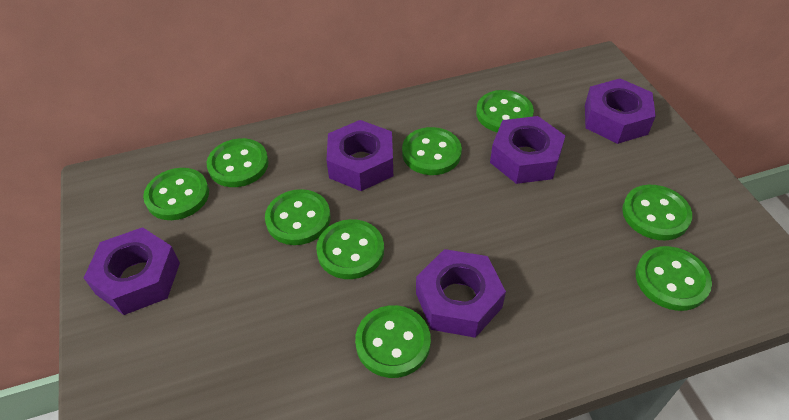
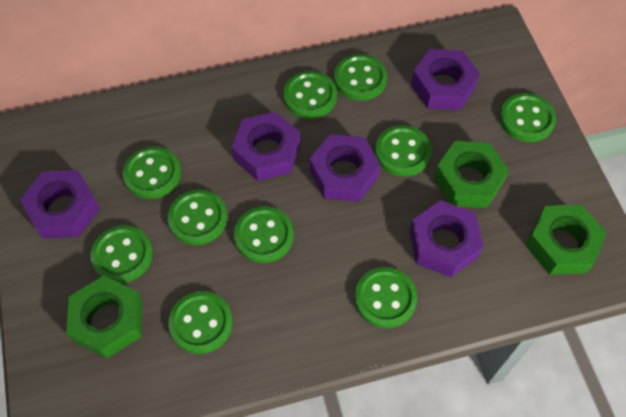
green button: 9 -> 10
green nut: 0 -> 3

